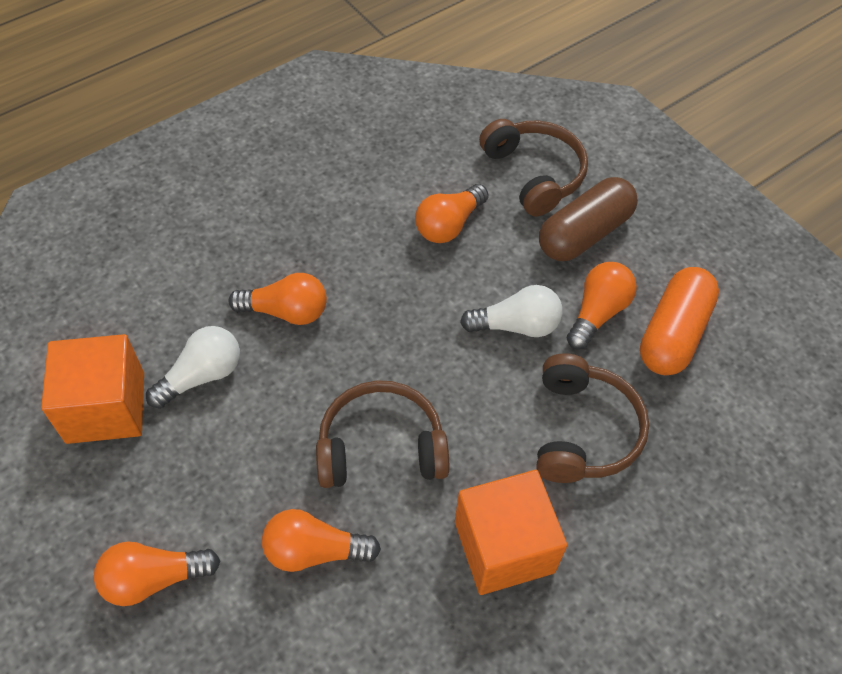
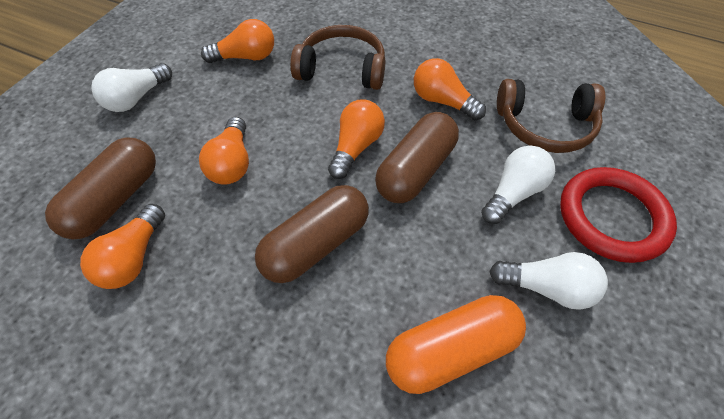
brown capsule: 1 -> 3
brown headphones: 3 -> 2
orange cube: 2 -> 0
red ring: 0 -> 1
white light bulb: 2 -> 3

